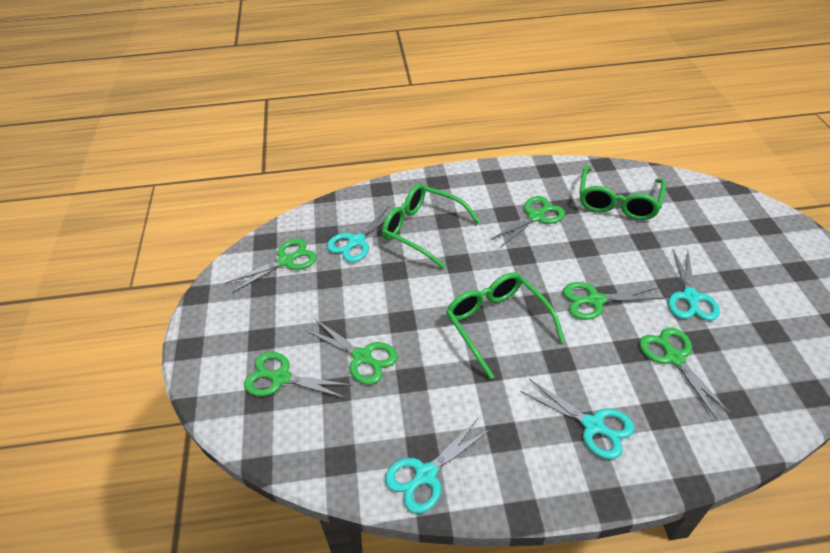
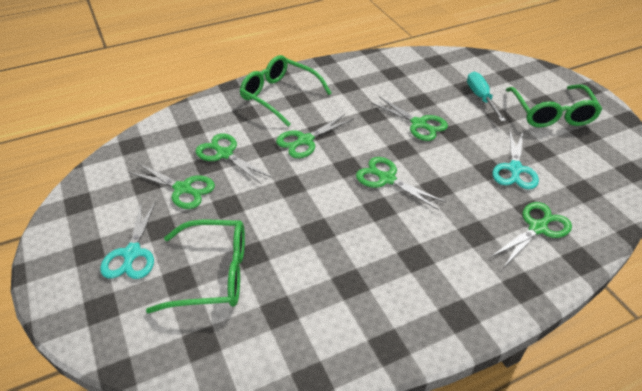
turquoise scissors: 4 -> 2
turquoise screwdriver: 0 -> 1

